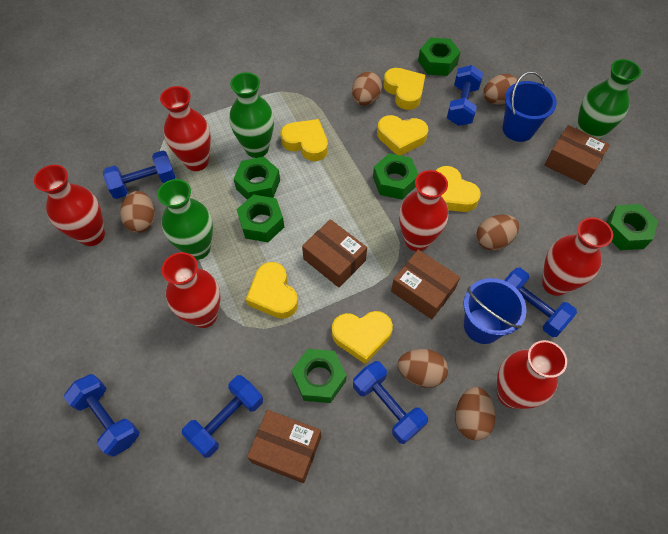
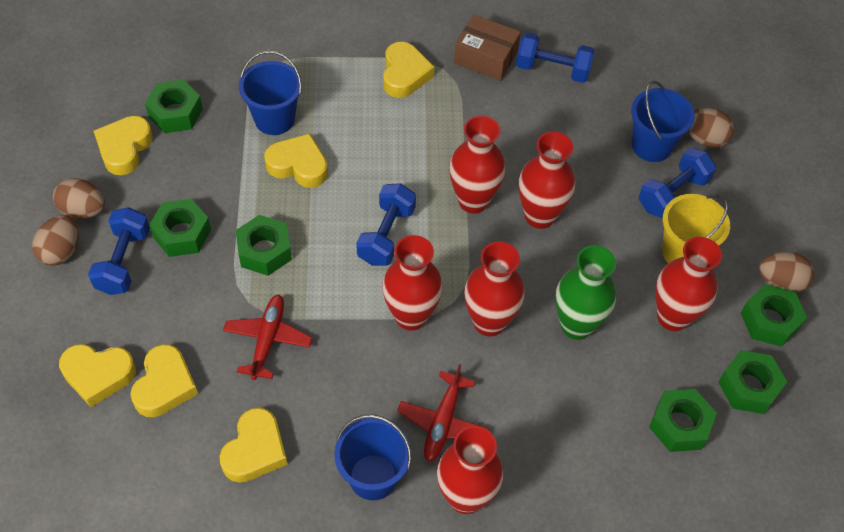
blue bucket: 2 -> 3
blue dumbbell: 6 -> 4
brown box: 4 -> 1
brown egg: 6 -> 4
green vase: 3 -> 1
red plane: 0 -> 2
yellow bucket: 0 -> 1

